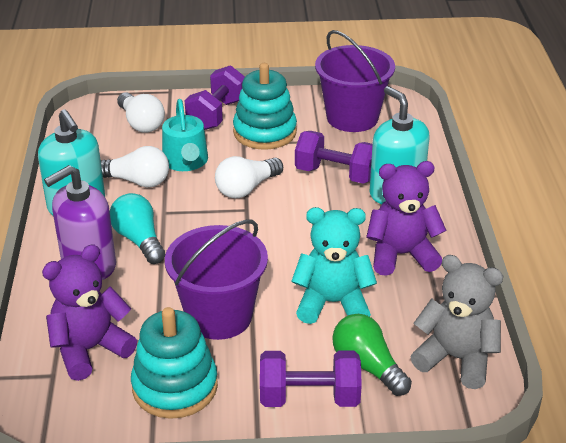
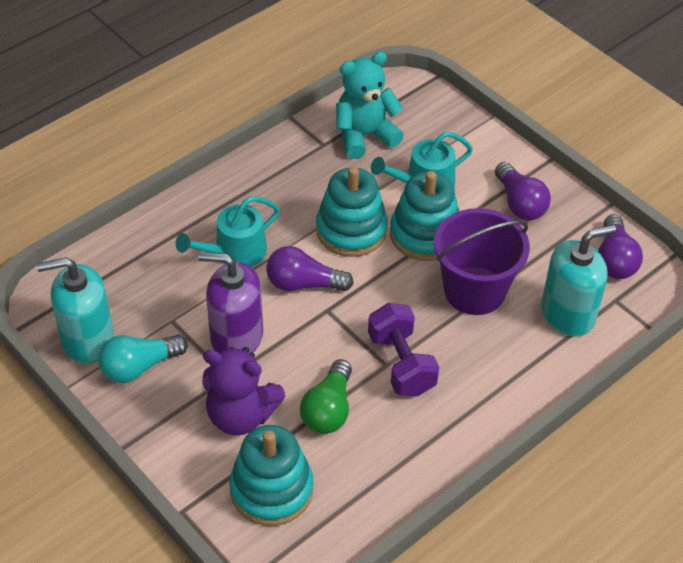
grey teddy bear: 1 -> 0
purple bucket: 2 -> 1
purple dumbbell: 3 -> 1
purple light bulb: 0 -> 3
purple teddy bear: 2 -> 1
turquoise stacking toy: 2 -> 3
turquoise watering can: 1 -> 2
white light bulb: 3 -> 0

